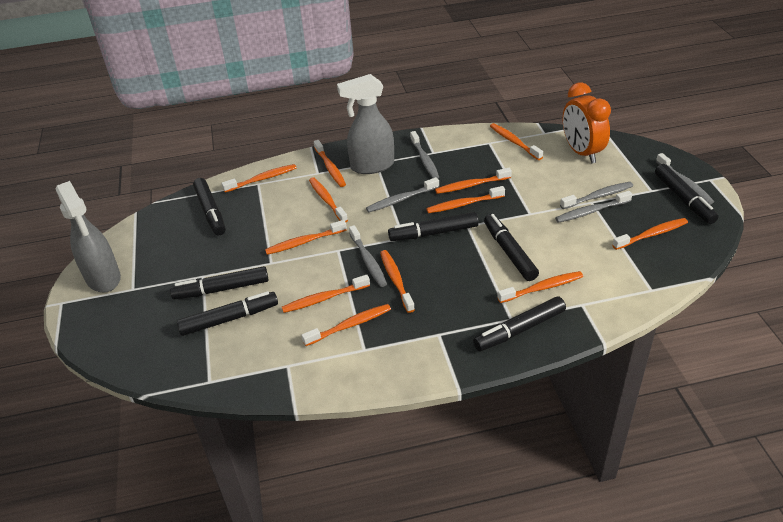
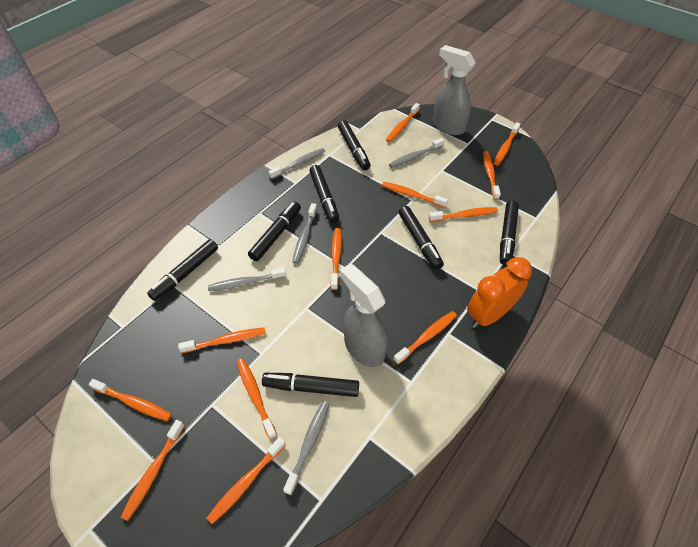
grey toothbrush: 6 -> 5

